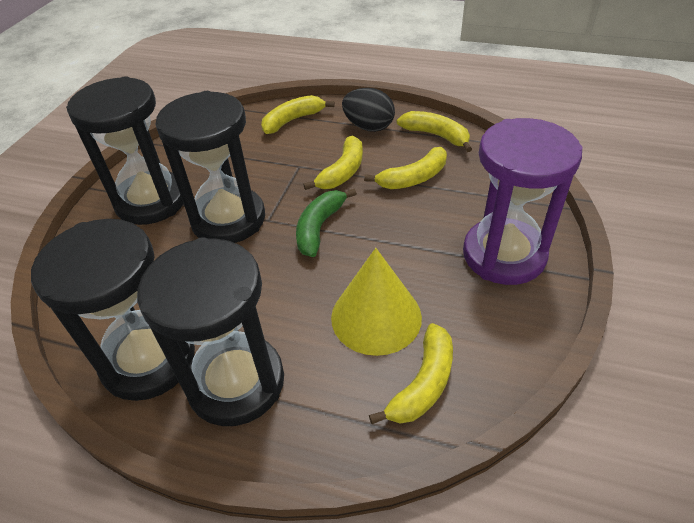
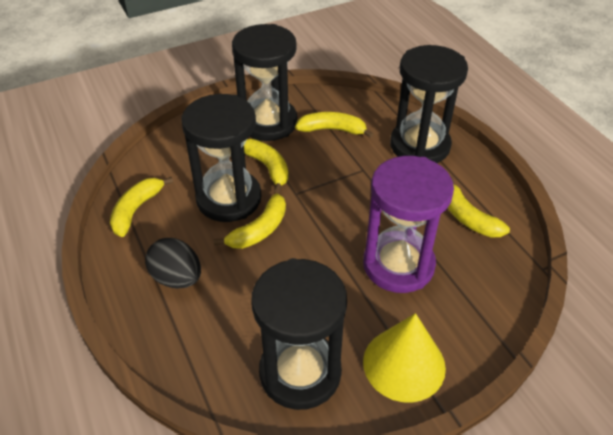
green banana: 1 -> 0

